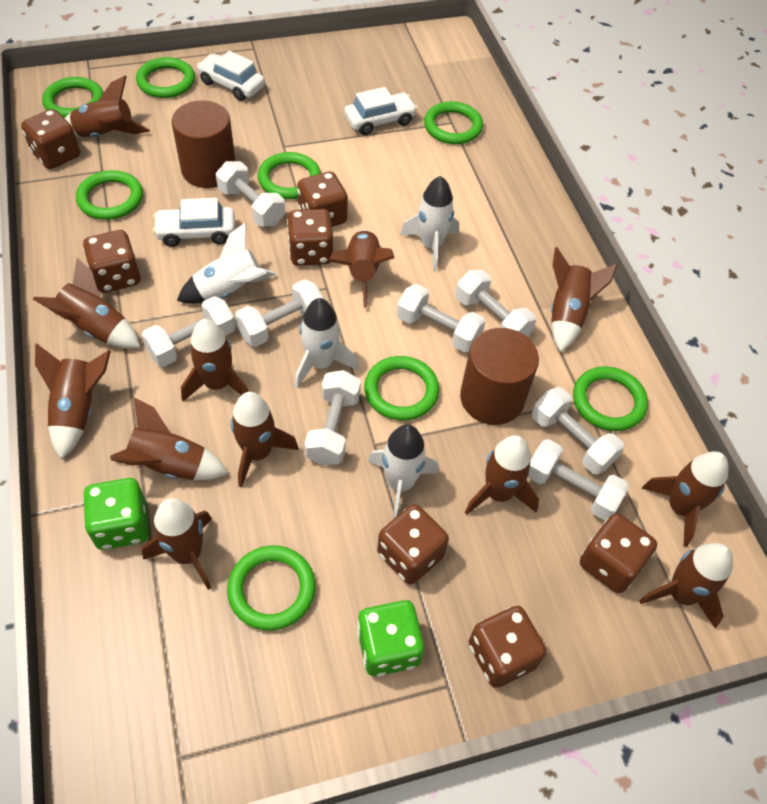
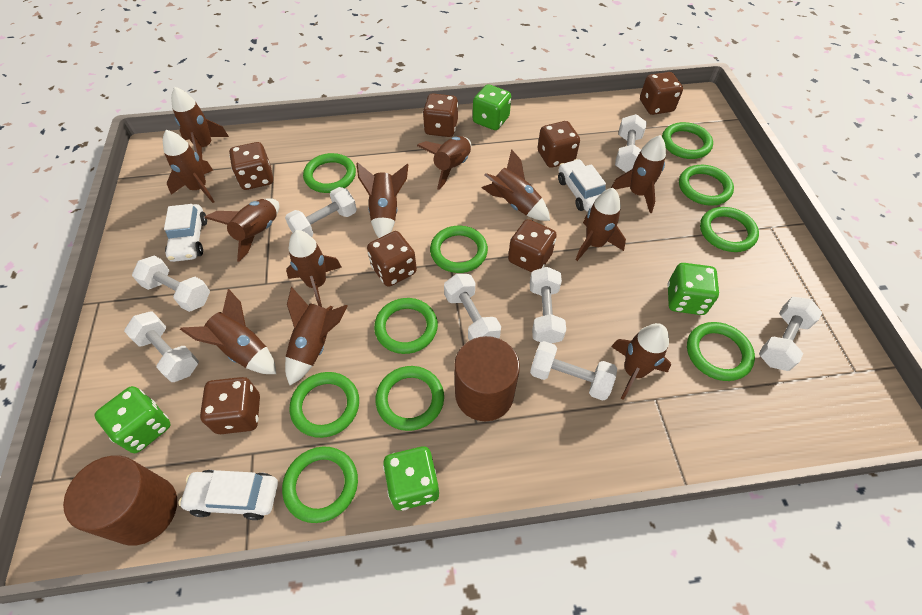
green dice: 2 -> 4
green ring: 8 -> 10
white rocket: 4 -> 0

